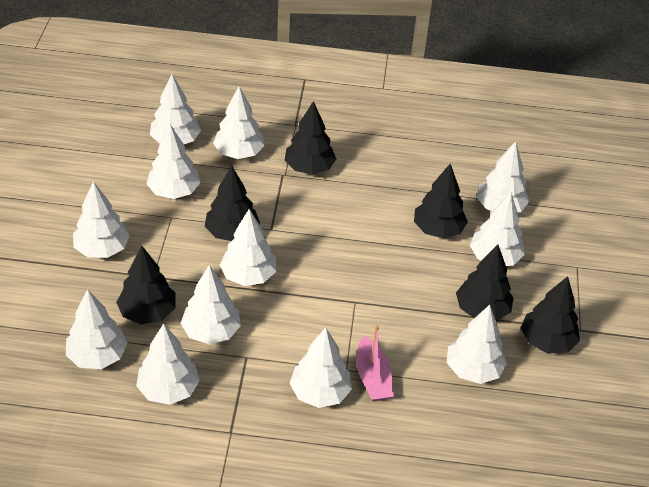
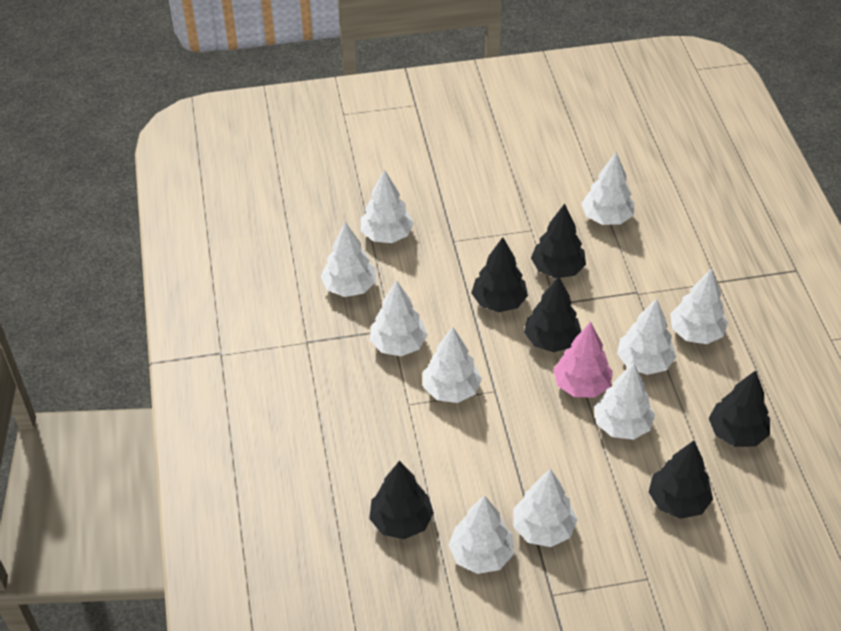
pink boat: 1 -> 0
pink tree: 0 -> 1
white tree: 12 -> 10

